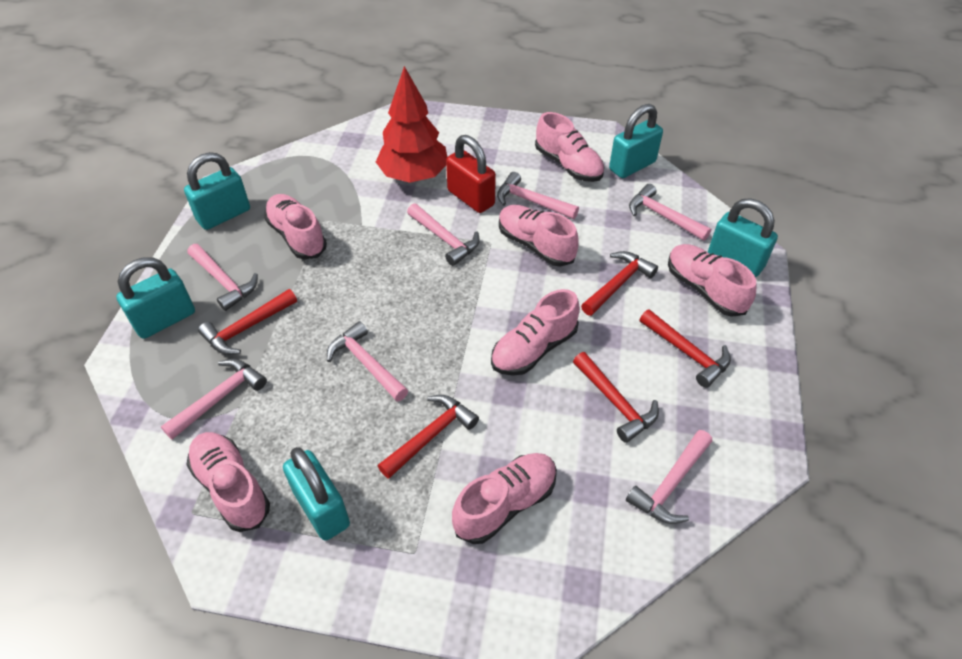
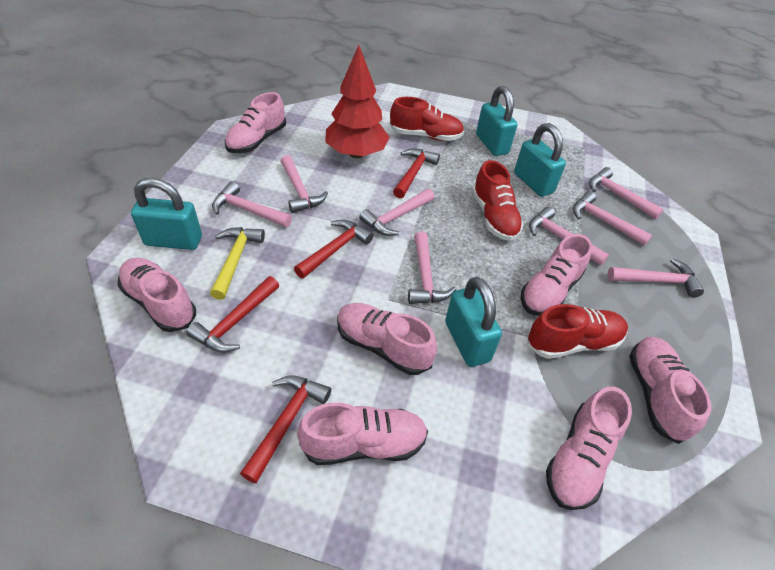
pink hammer: 7 -> 8
red hammer: 5 -> 4
red padlock: 1 -> 0
red shoe: 0 -> 3
turquoise padlock: 5 -> 4
yellow hammer: 0 -> 1

